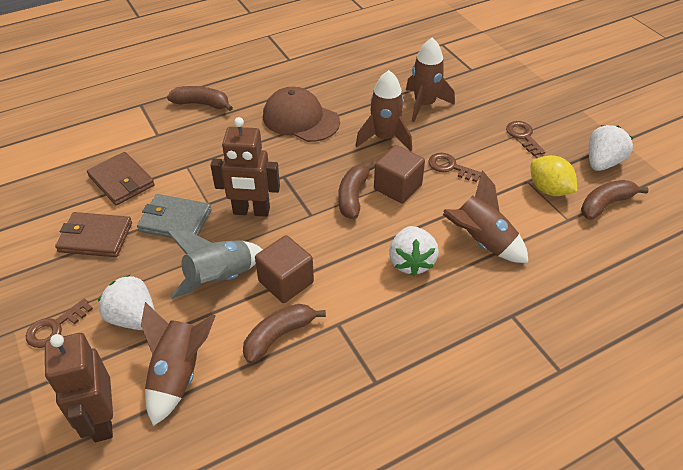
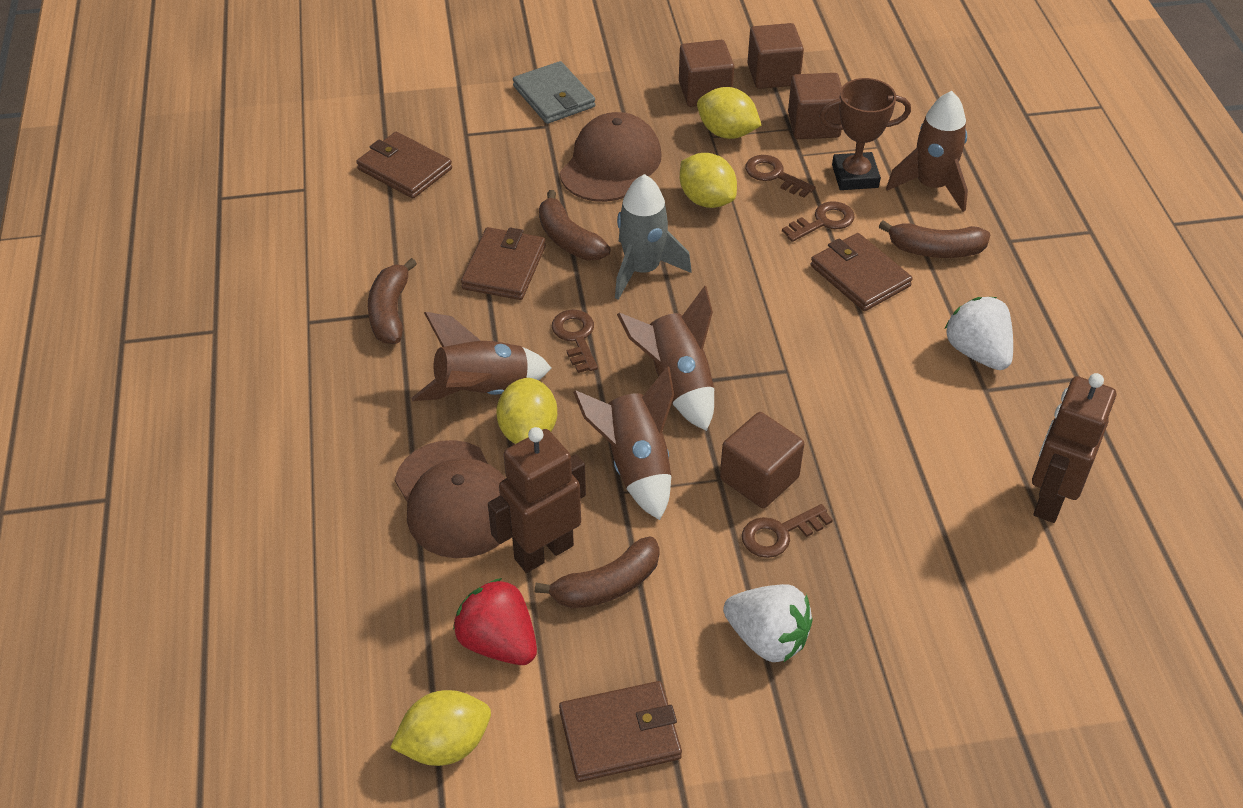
brown cap: 1 -> 2
brown cube: 2 -> 4
brown key: 3 -> 4
brown trophy: 0 -> 1
brown wallet: 2 -> 4
red strawberry: 0 -> 1
white strawberry: 3 -> 2
yellow lemon: 1 -> 4

